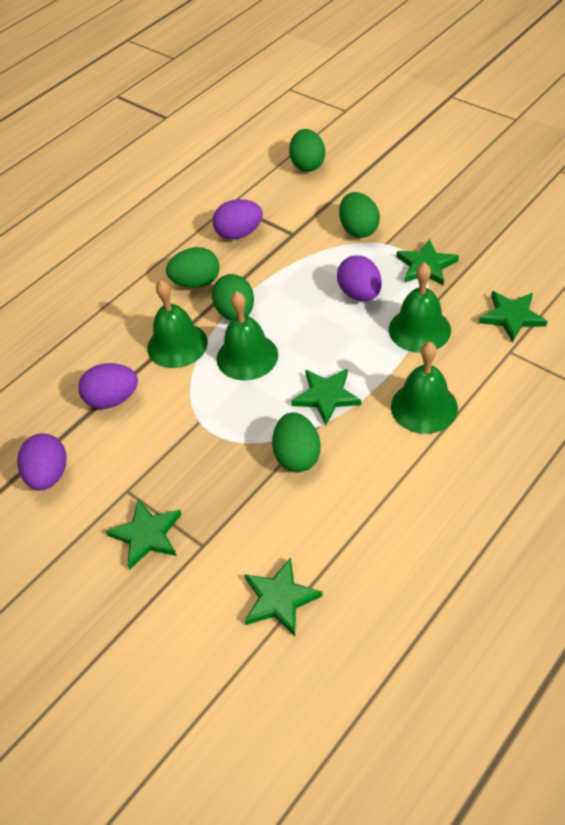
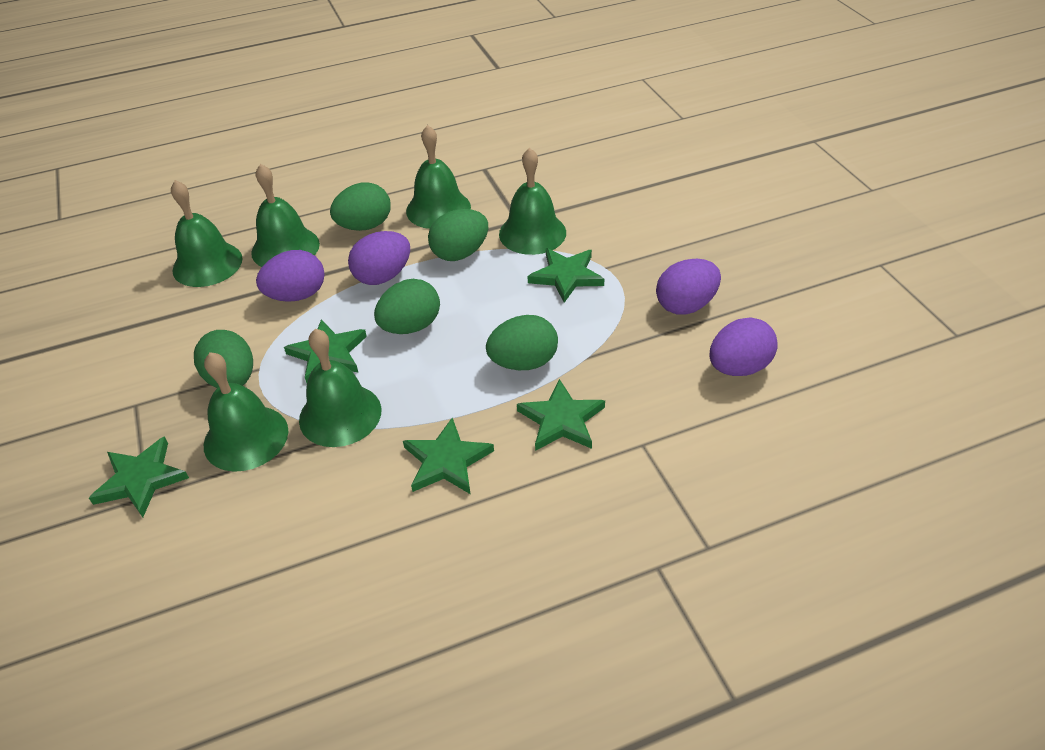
green bell: 4 -> 6

